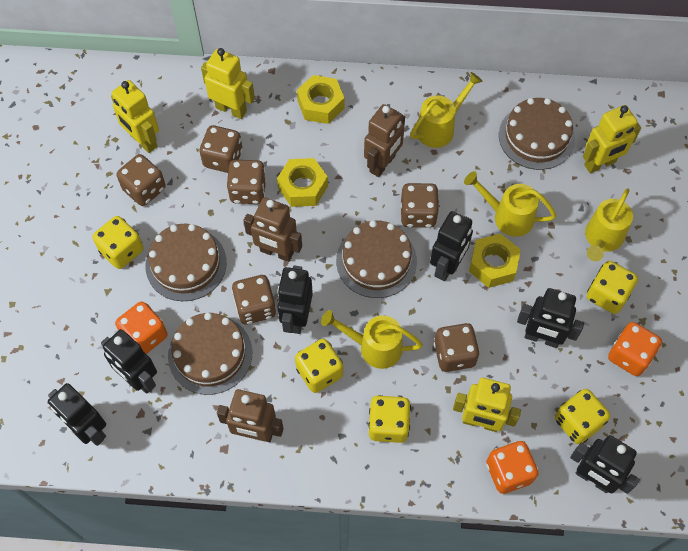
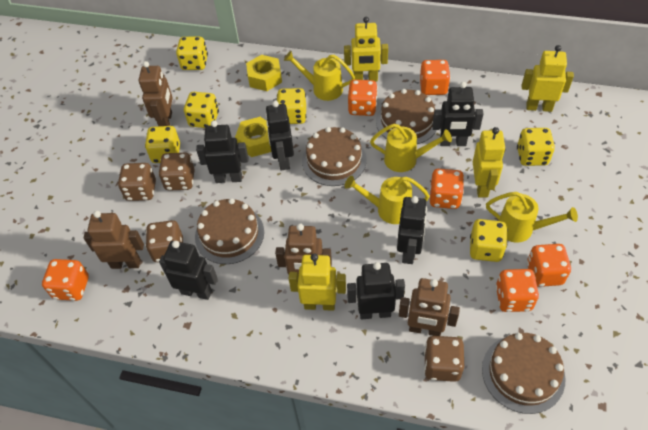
brown dice: 6 -> 4
brown robot: 3 -> 4
orange dice: 3 -> 6
yellow dice: 5 -> 6
yellow nut: 3 -> 2

